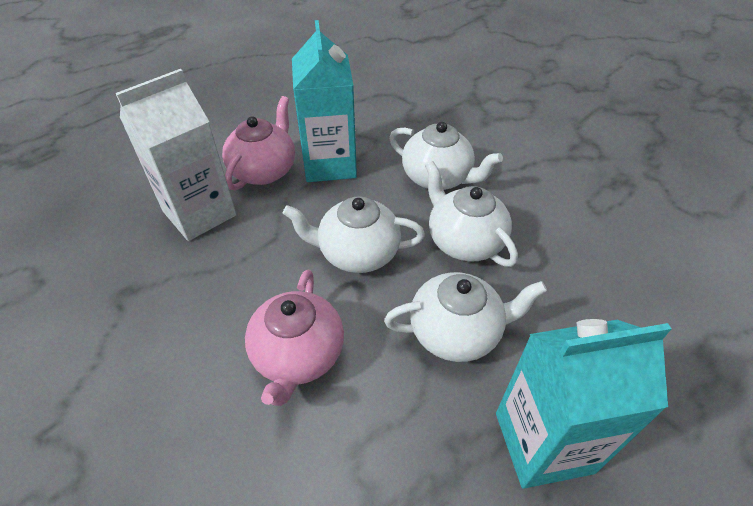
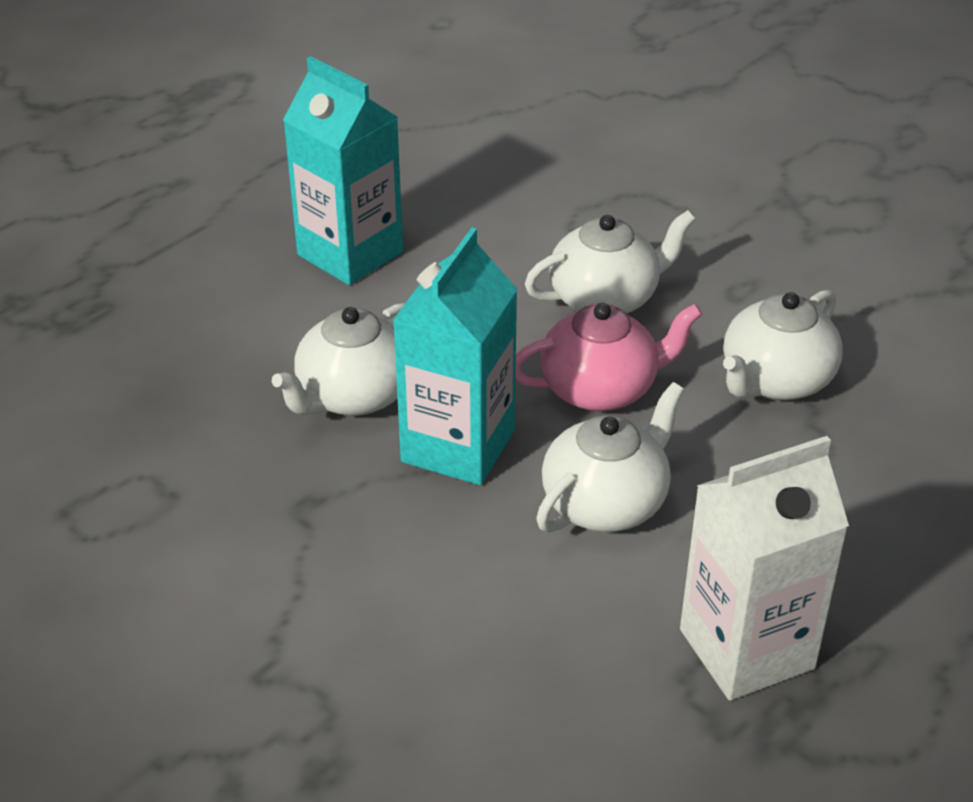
pink teapot: 2 -> 1

